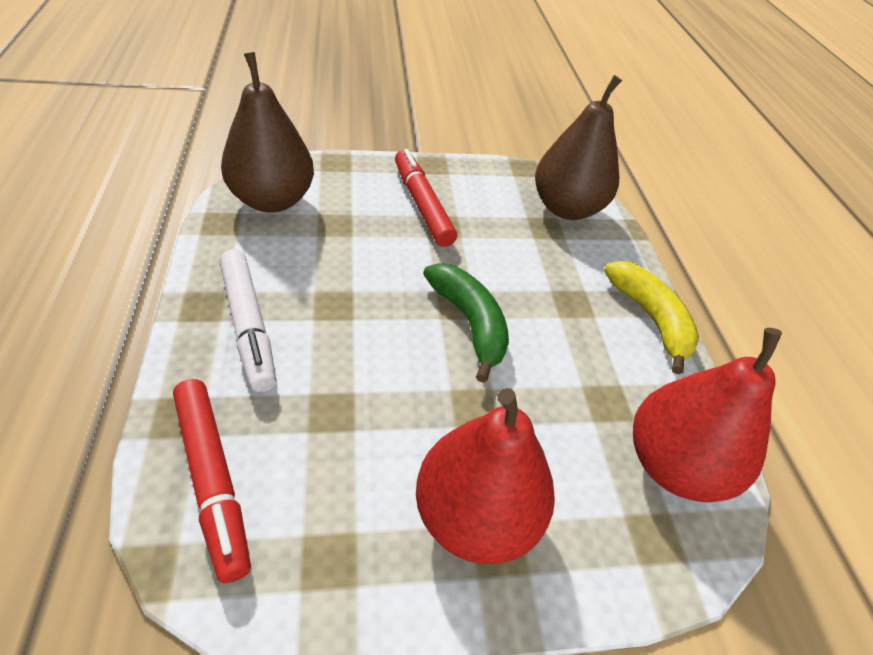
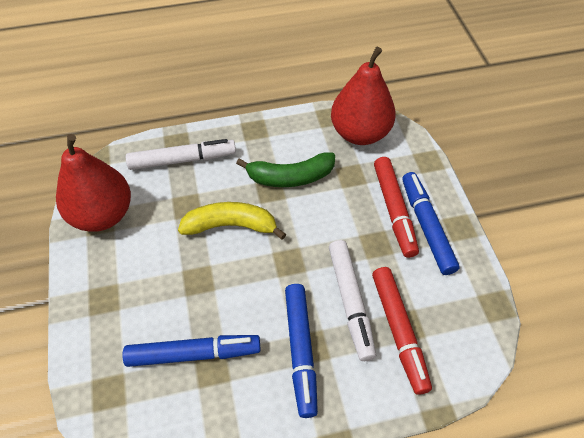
blue marker: 0 -> 3
brown pear: 2 -> 0
white marker: 1 -> 2

